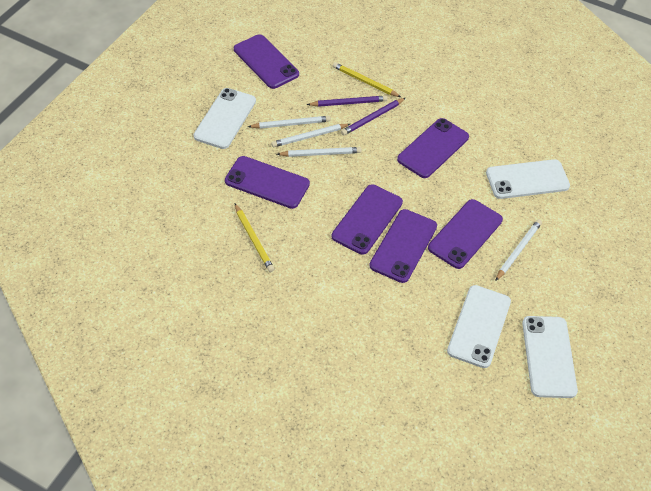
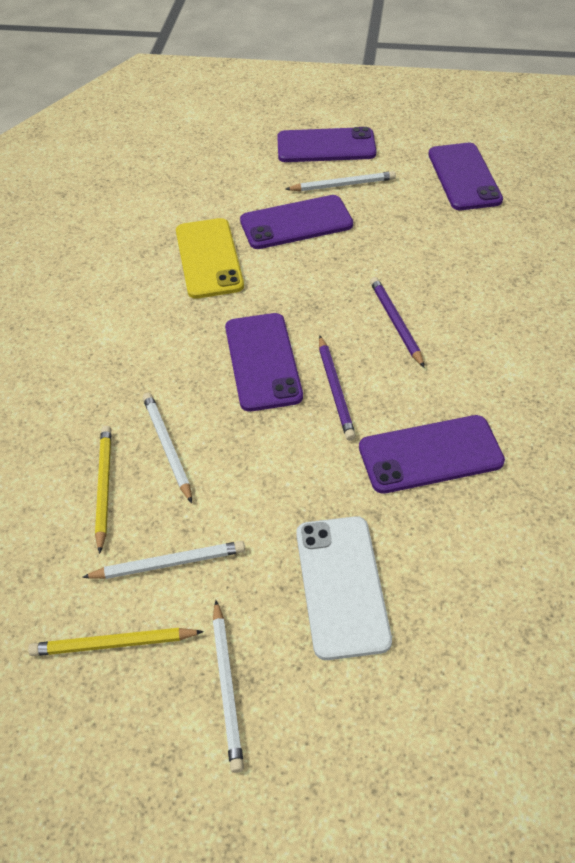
purple phone: 6 -> 5
white phone: 4 -> 1
yellow phone: 0 -> 1

